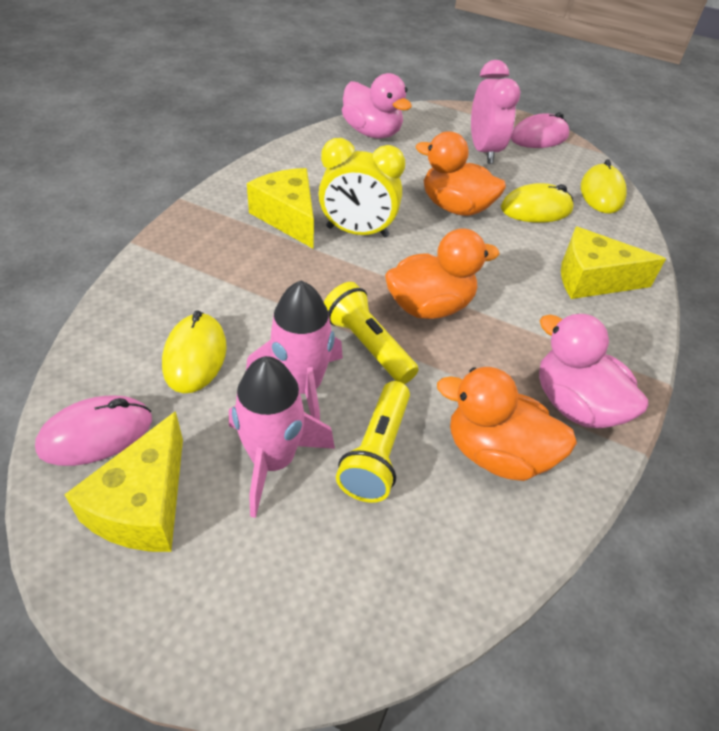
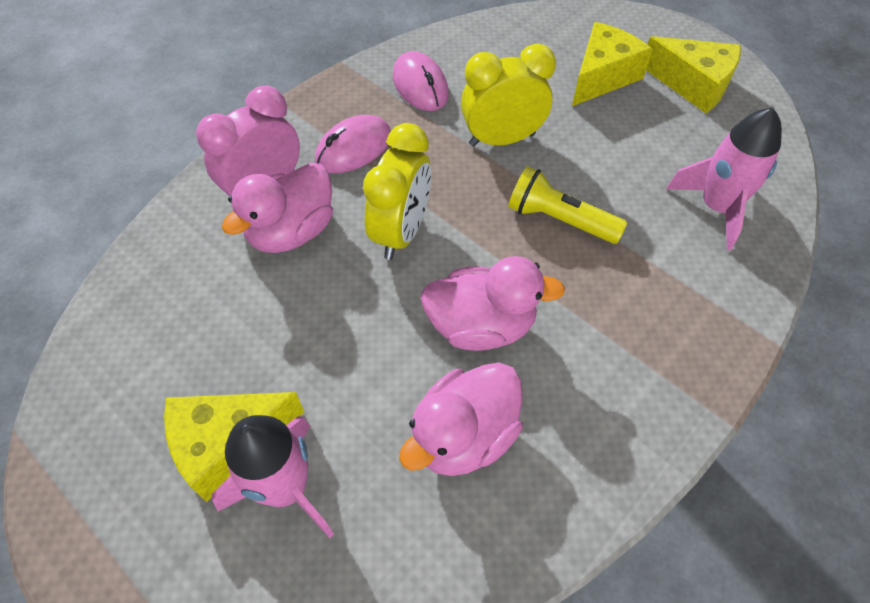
orange duck: 3 -> 0
pink duck: 2 -> 3
yellow clock: 1 -> 2
yellow flashlight: 2 -> 1
yellow mouse: 3 -> 0

